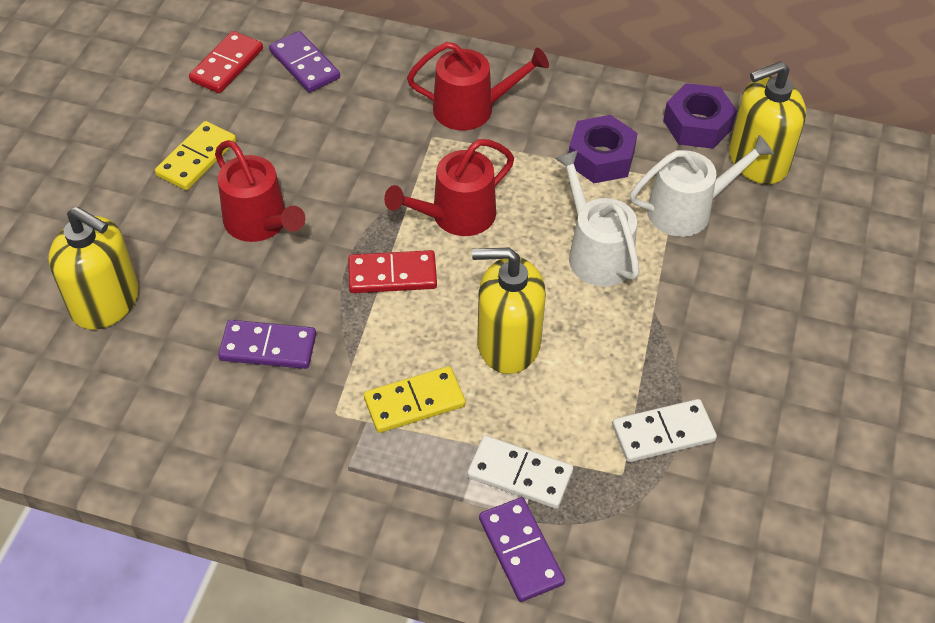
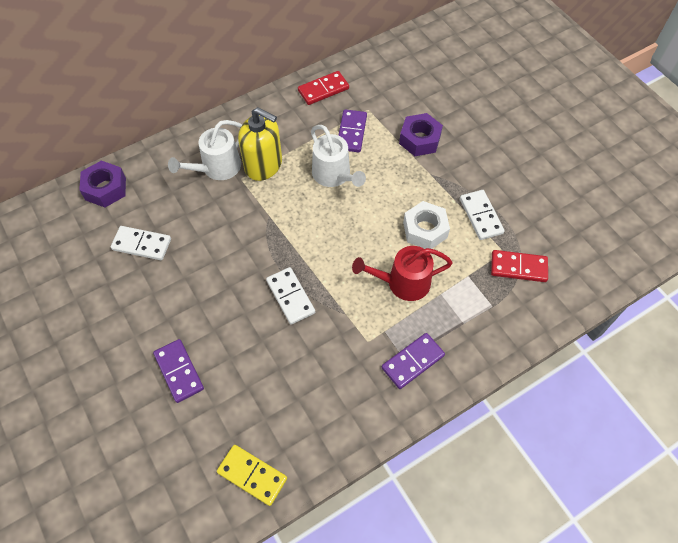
red watering can: 3 -> 1
white domino: 2 -> 3
white nut: 0 -> 1
yellow domino: 2 -> 1
yellow soap dispenser: 3 -> 1

